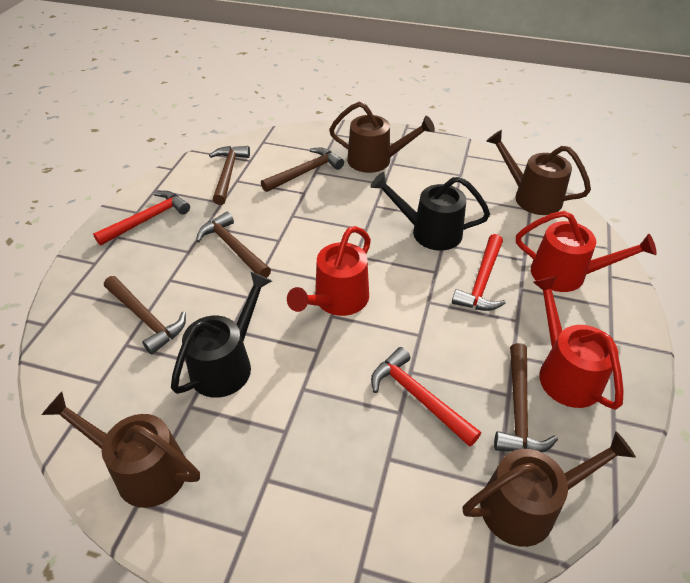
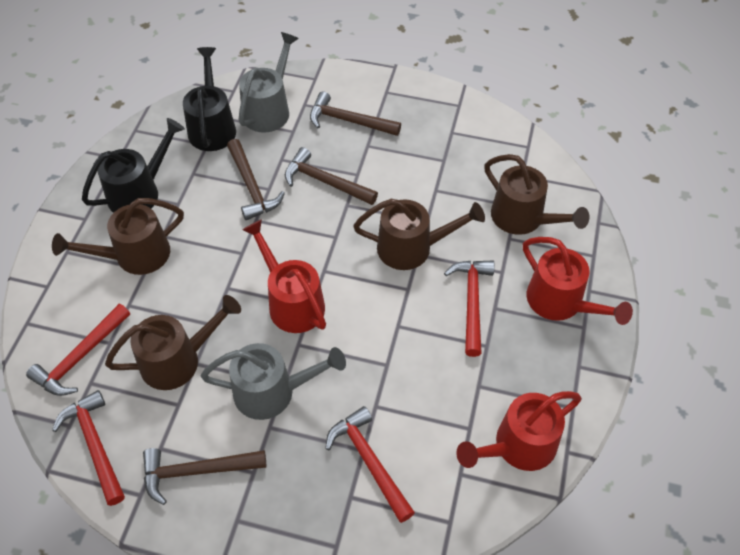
brown hammer: 5 -> 4
grey watering can: 0 -> 2
red hammer: 3 -> 4

